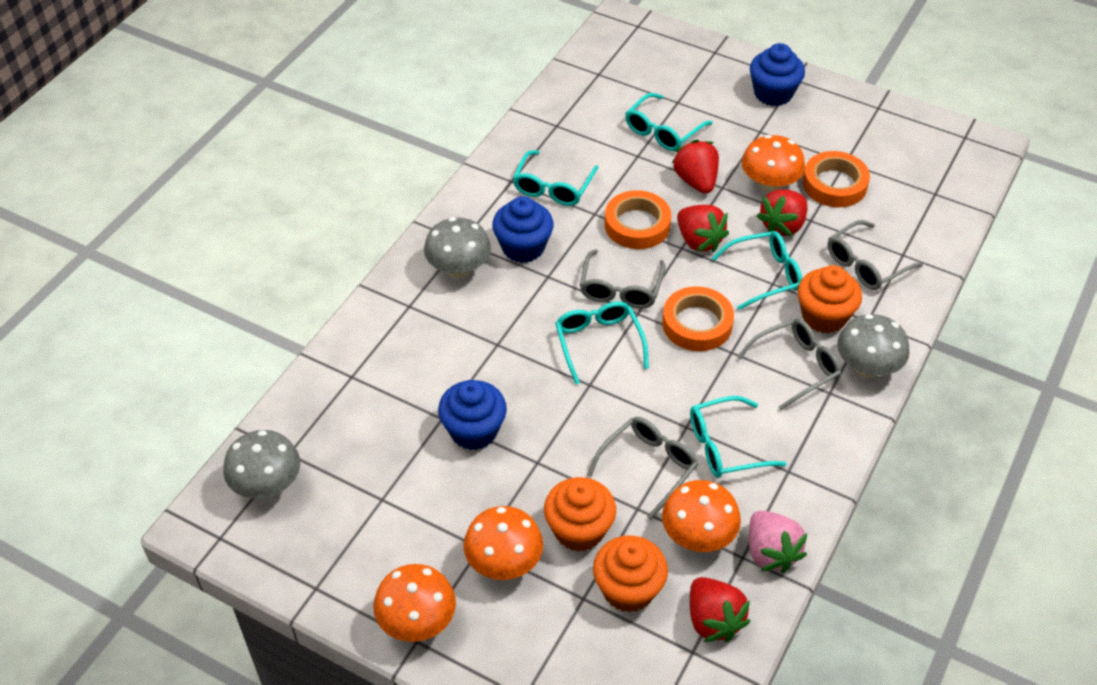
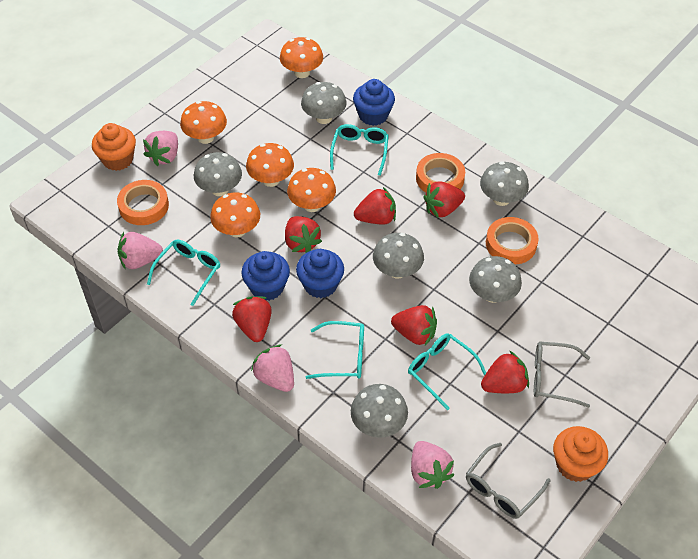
grey glasses: 4 -> 2
grey mushroom: 3 -> 6
orange cupcake: 3 -> 2
orange mushroom: 4 -> 5
pink strawberry: 1 -> 4
red strawberry: 4 -> 6
turquoise glasses: 5 -> 4

